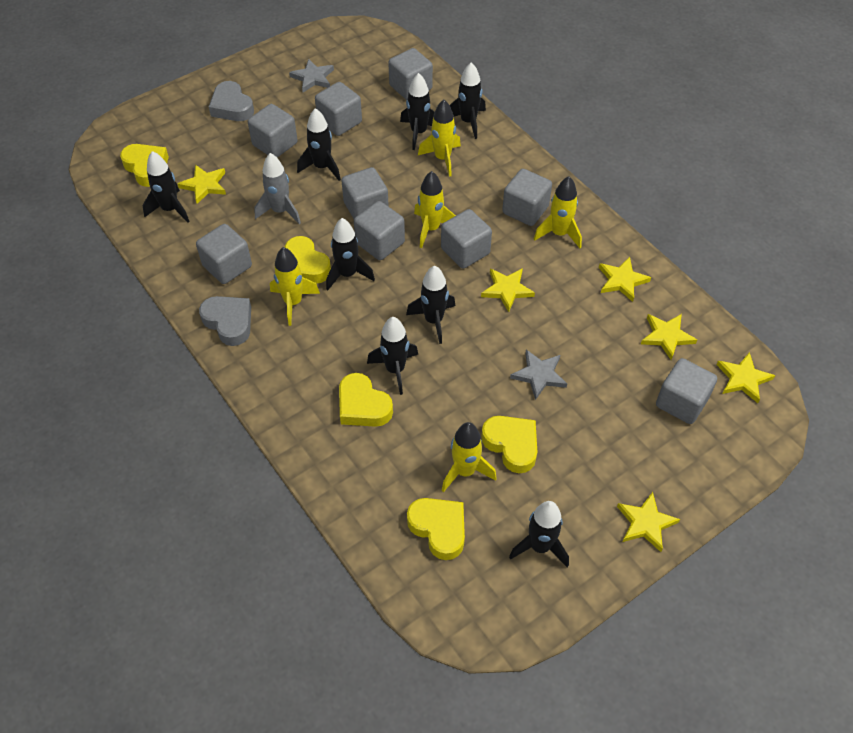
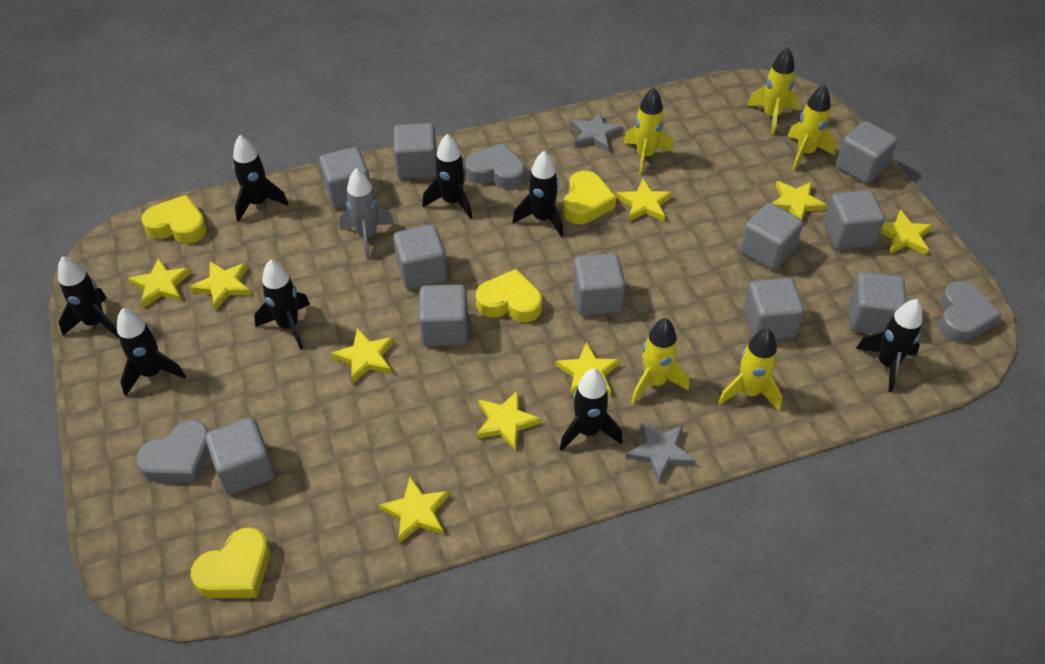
grey cube: 9 -> 11
grey heart: 2 -> 3
yellow heart: 5 -> 4
yellow star: 6 -> 9

